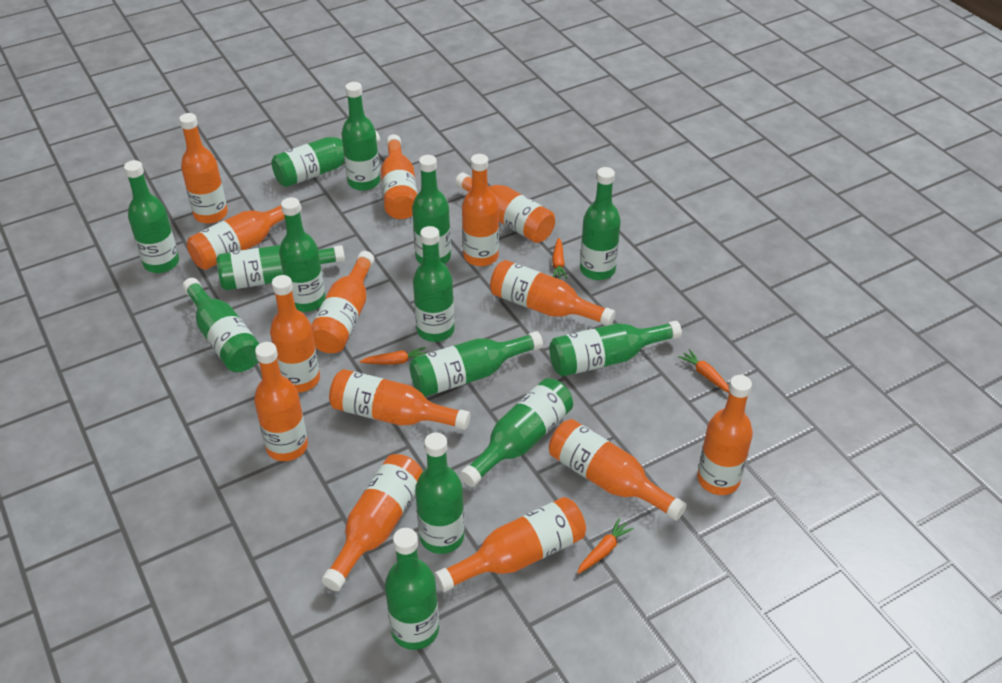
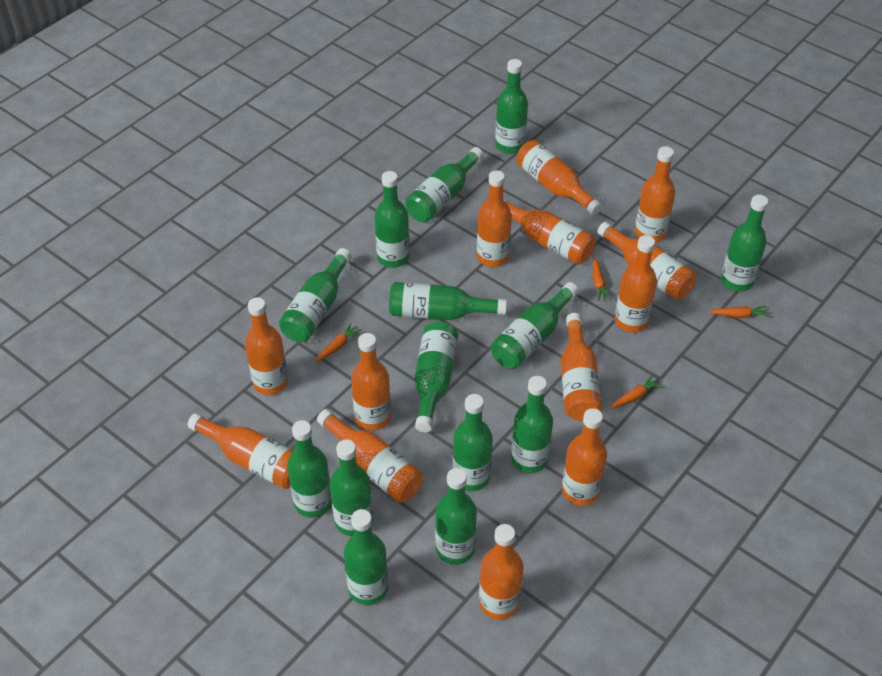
orange bottle: 14 -> 13

